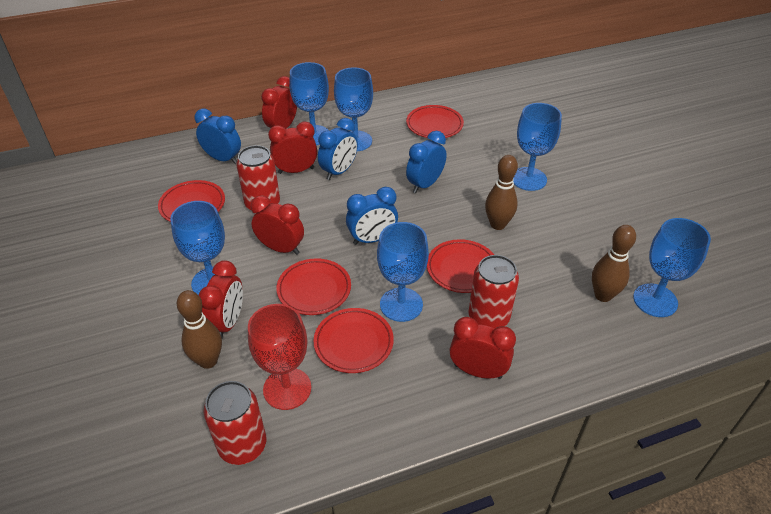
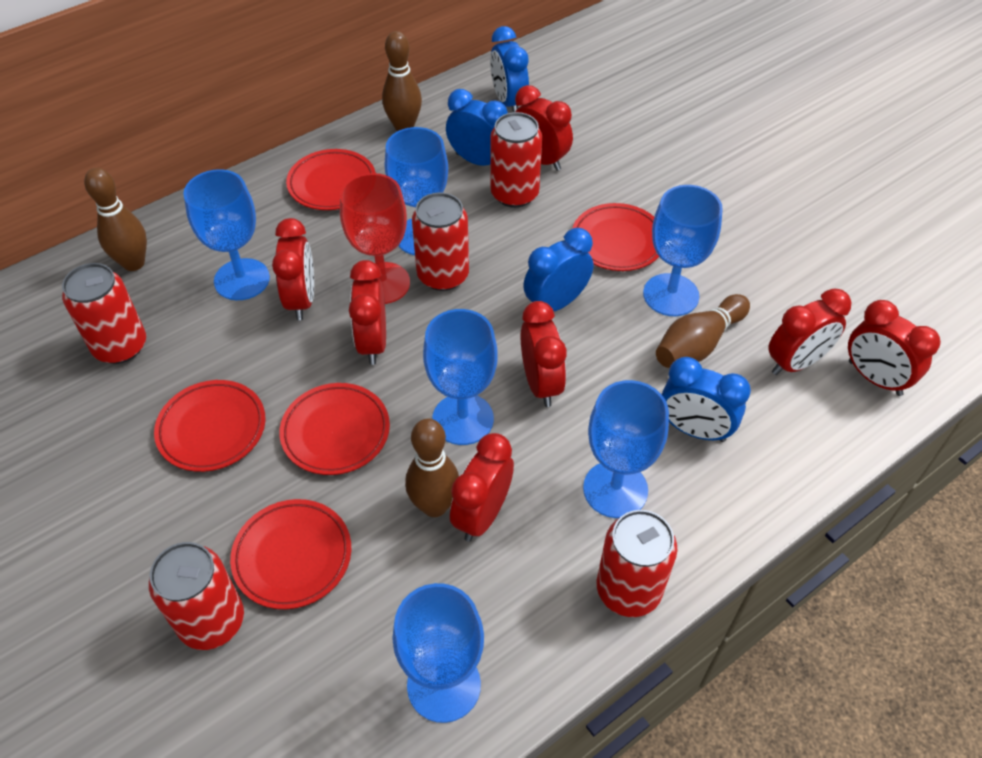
brown bowling pin: 3 -> 4
red can: 3 -> 5
red clock: 5 -> 7

